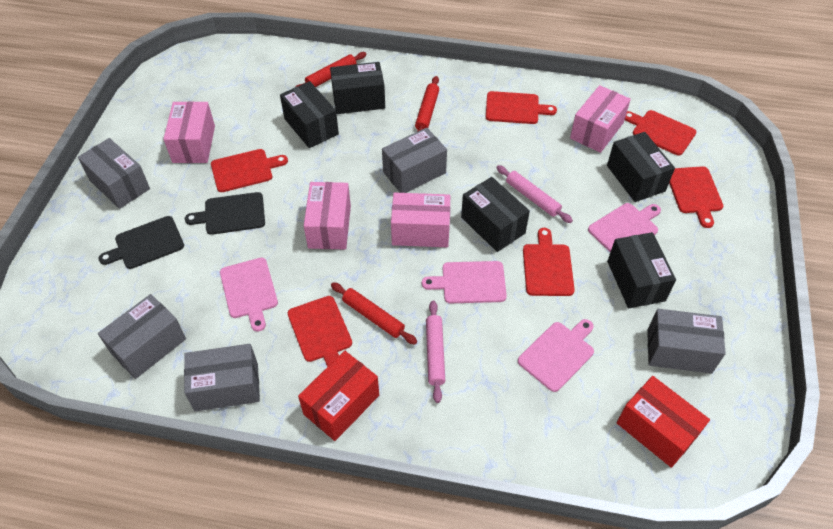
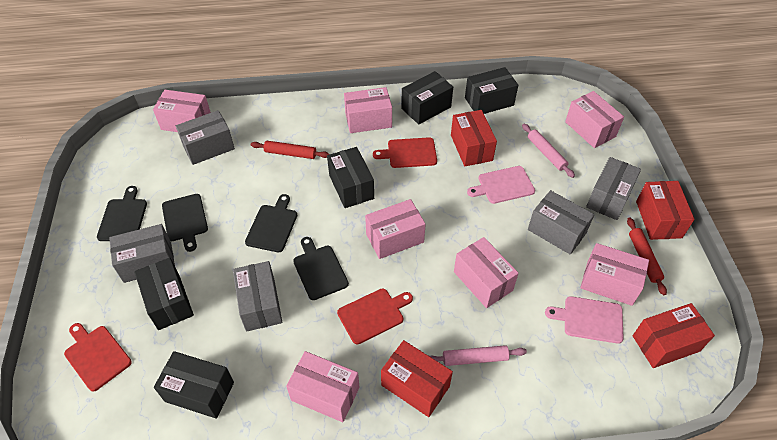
black cutting board: 2 -> 4
pink box: 4 -> 7
pink cutting board: 4 -> 2
red box: 2 -> 4
red cutting board: 6 -> 3
red rolling pin: 3 -> 2

